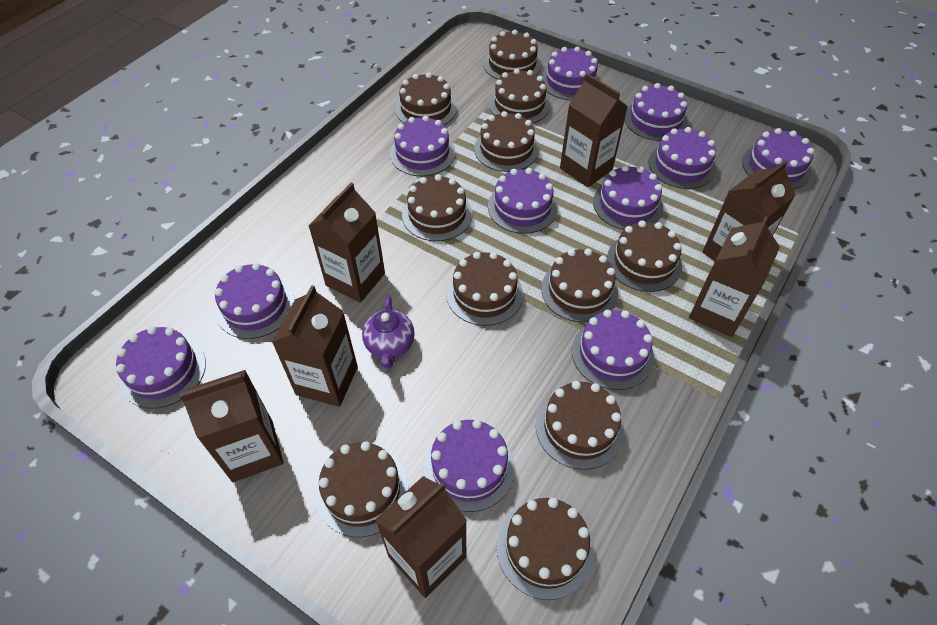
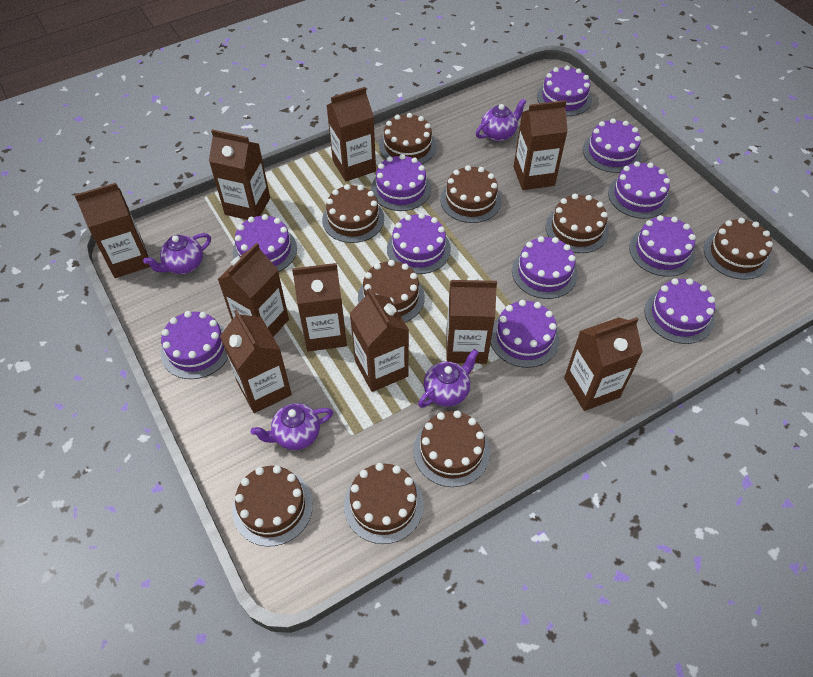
brown cake: 11 -> 9
brown carton: 7 -> 10
purple teapot: 1 -> 4

